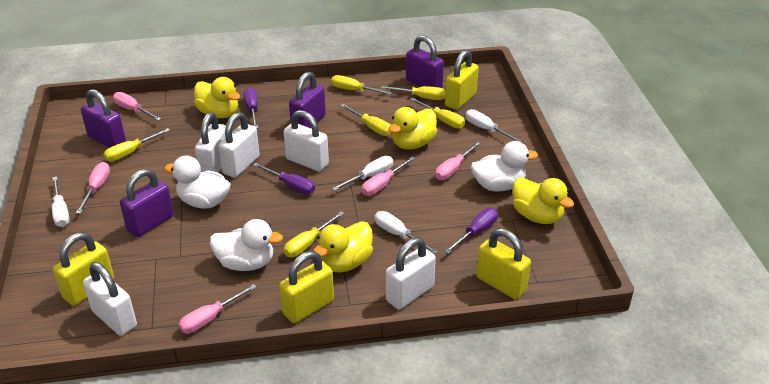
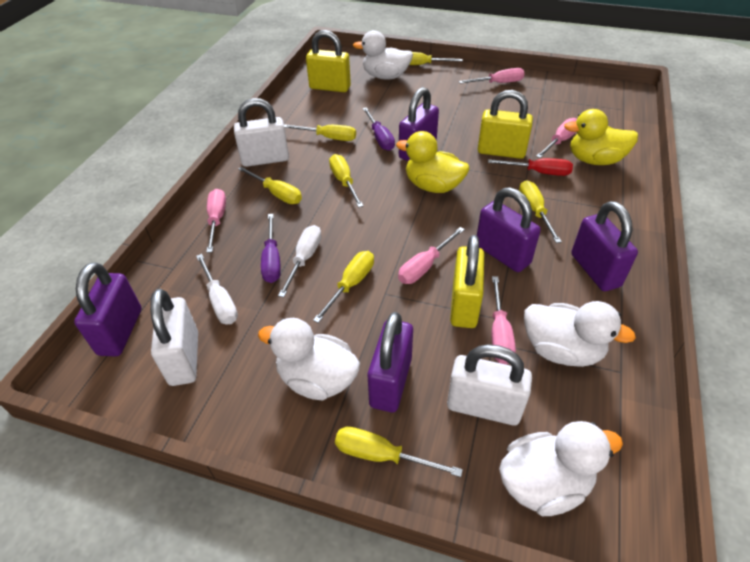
purple padlock: 4 -> 5
purple screwdriver: 3 -> 2
red screwdriver: 0 -> 1
white duck: 3 -> 4
white padlock: 5 -> 3
white screwdriver: 4 -> 2
yellow duck: 4 -> 2
yellow padlock: 4 -> 3
yellow screwdriver: 6 -> 7

